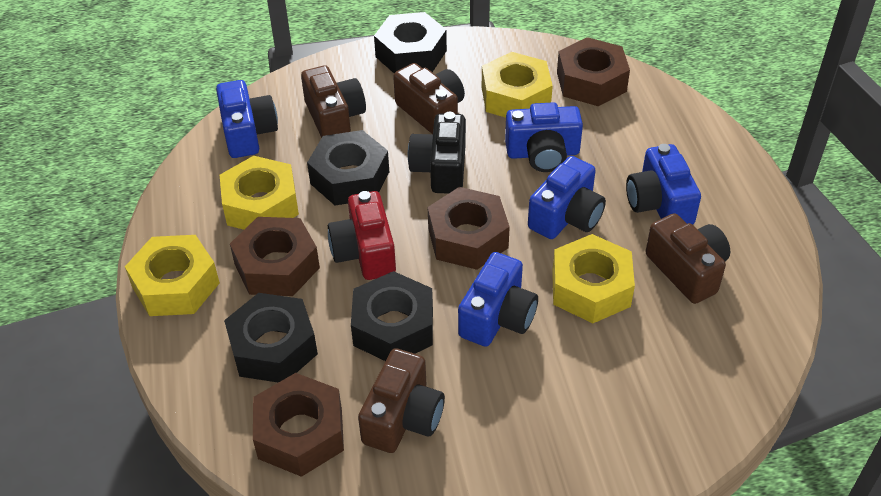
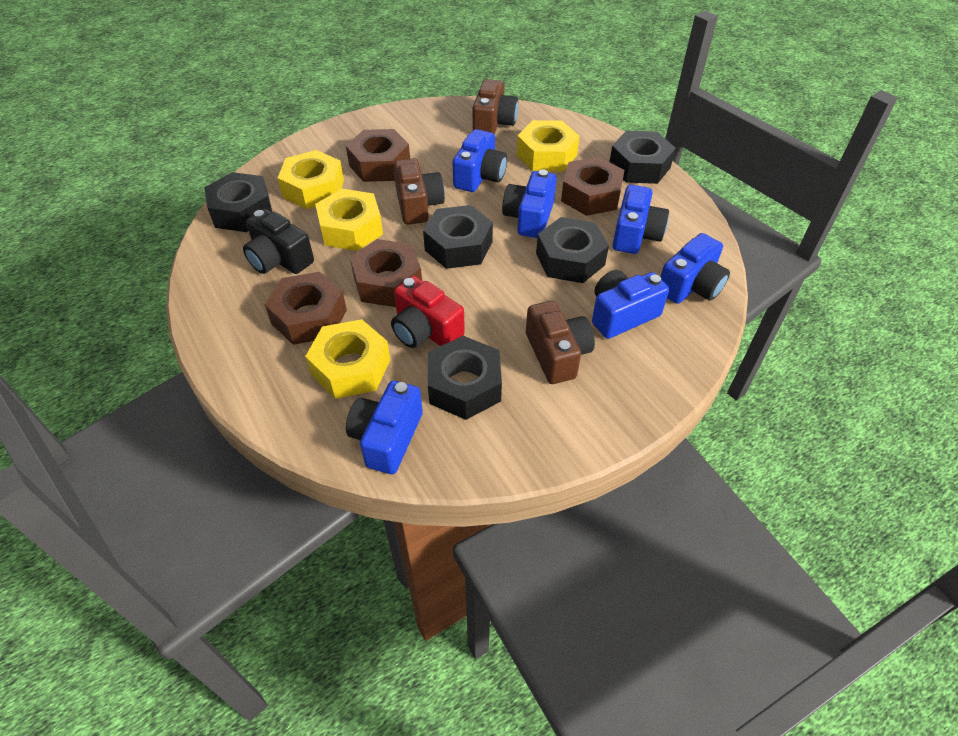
black nut: 4 -> 5
blue camera: 5 -> 6
brown camera: 4 -> 3

